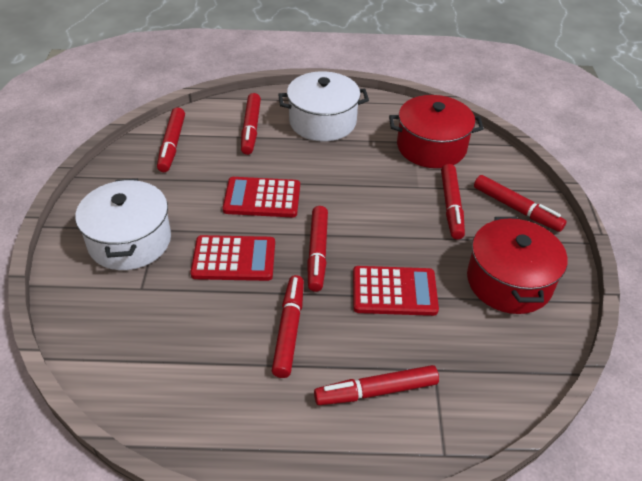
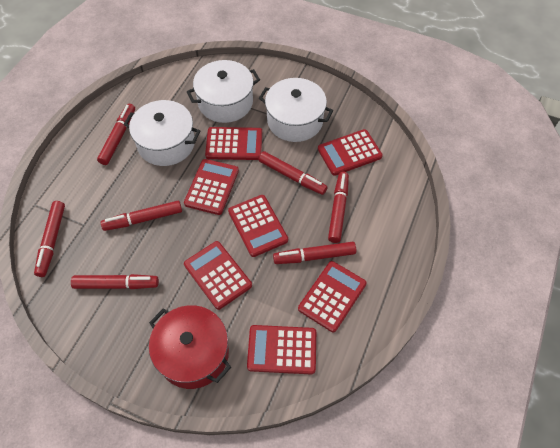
red calculator: 3 -> 7
red pot: 2 -> 1
white pot: 2 -> 3

